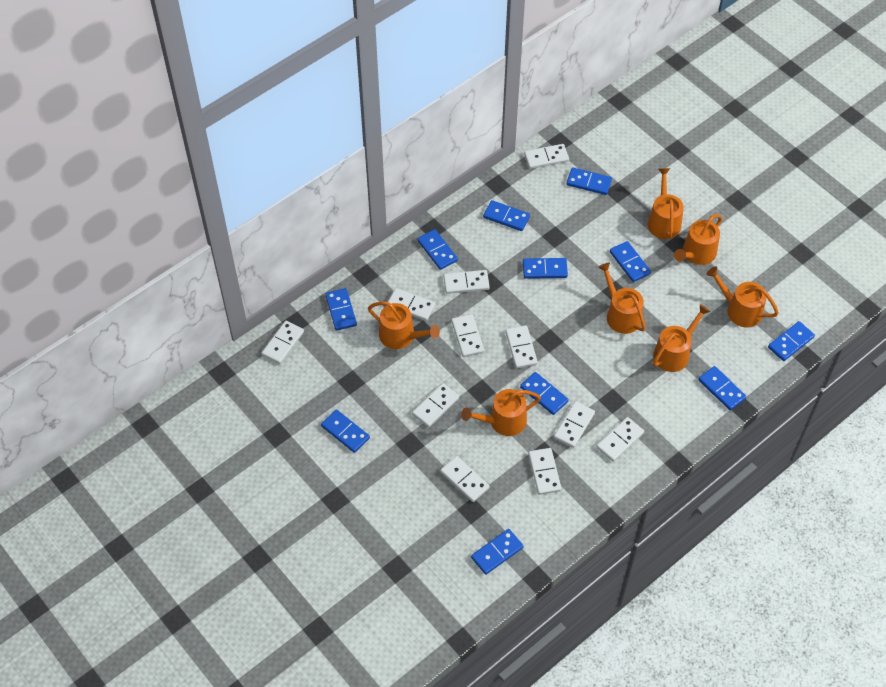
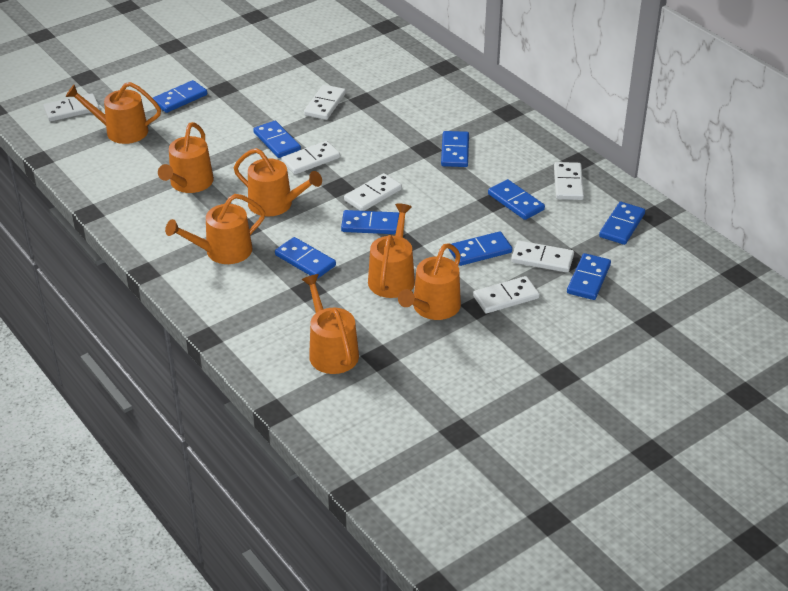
blue domino: 11 -> 9
white domino: 11 -> 7

